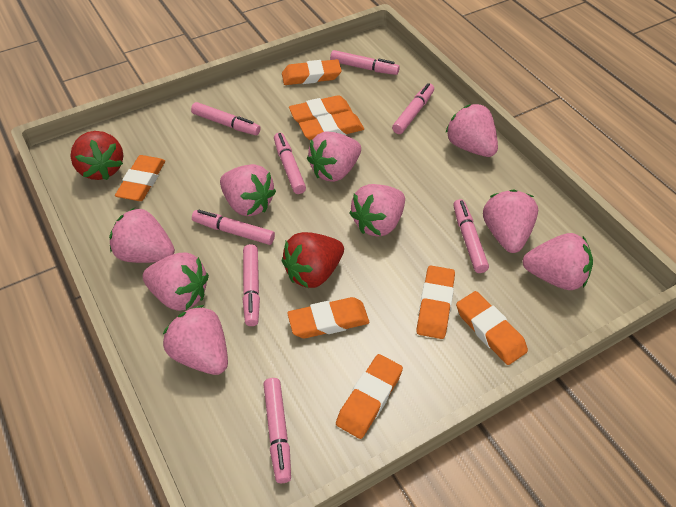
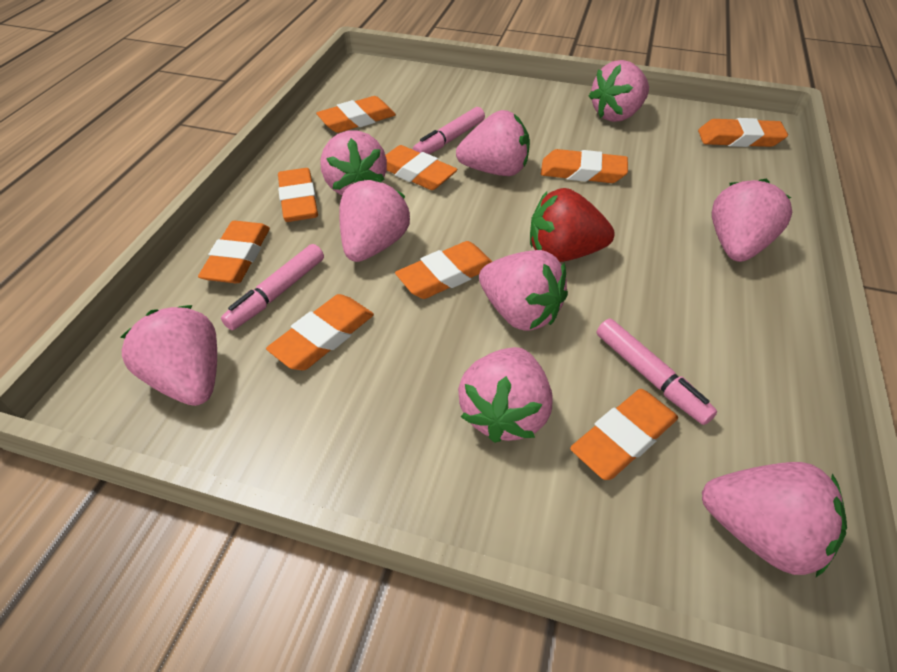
orange eraser: 8 -> 9
pink marker: 8 -> 3
red strawberry: 2 -> 1

